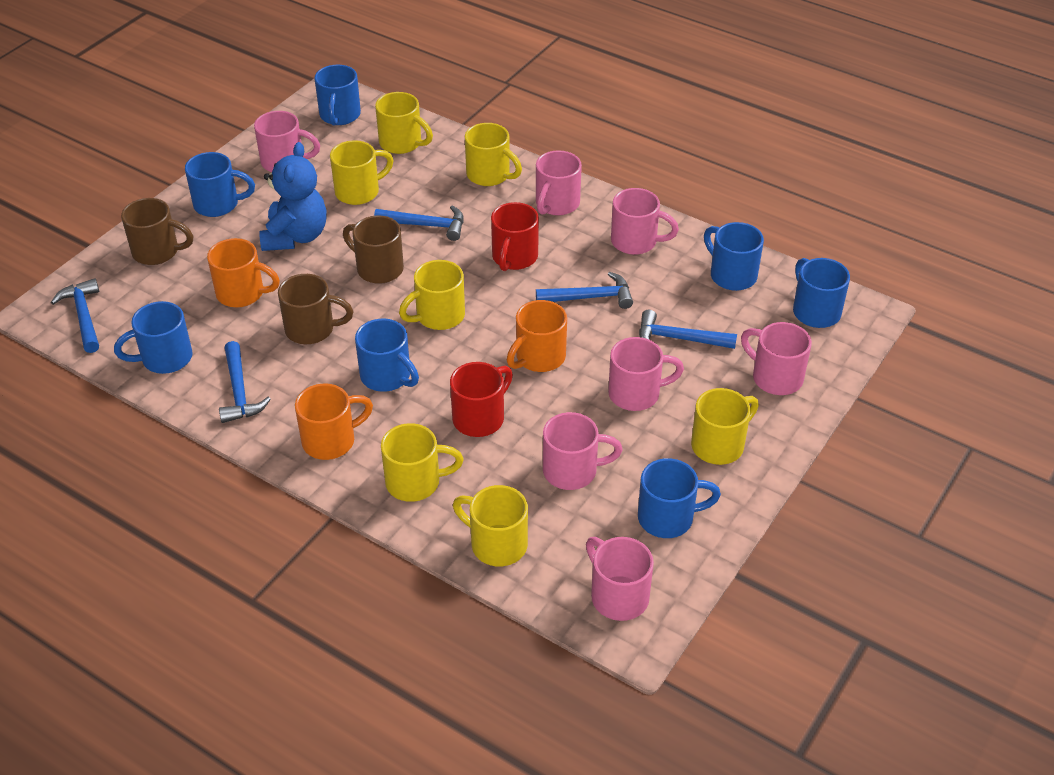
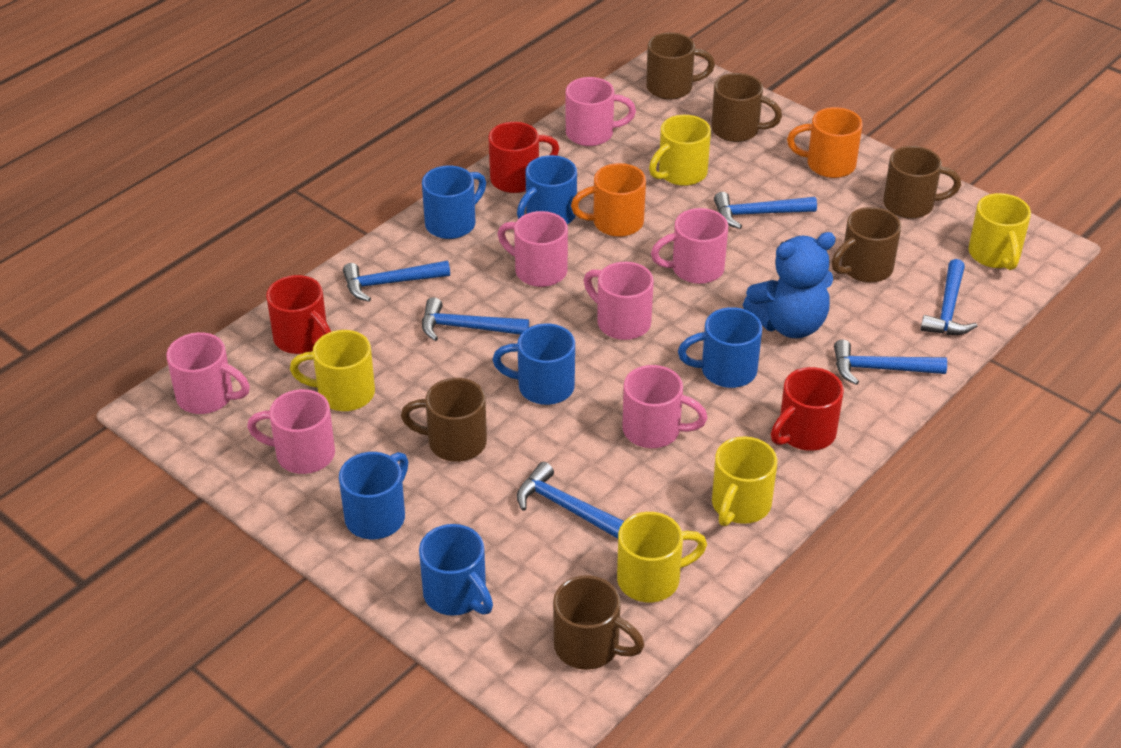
blue hammer: 5 -> 6
blue mug: 7 -> 6
brown mug: 3 -> 6
orange mug: 3 -> 2
red mug: 2 -> 3
yellow mug: 7 -> 5

